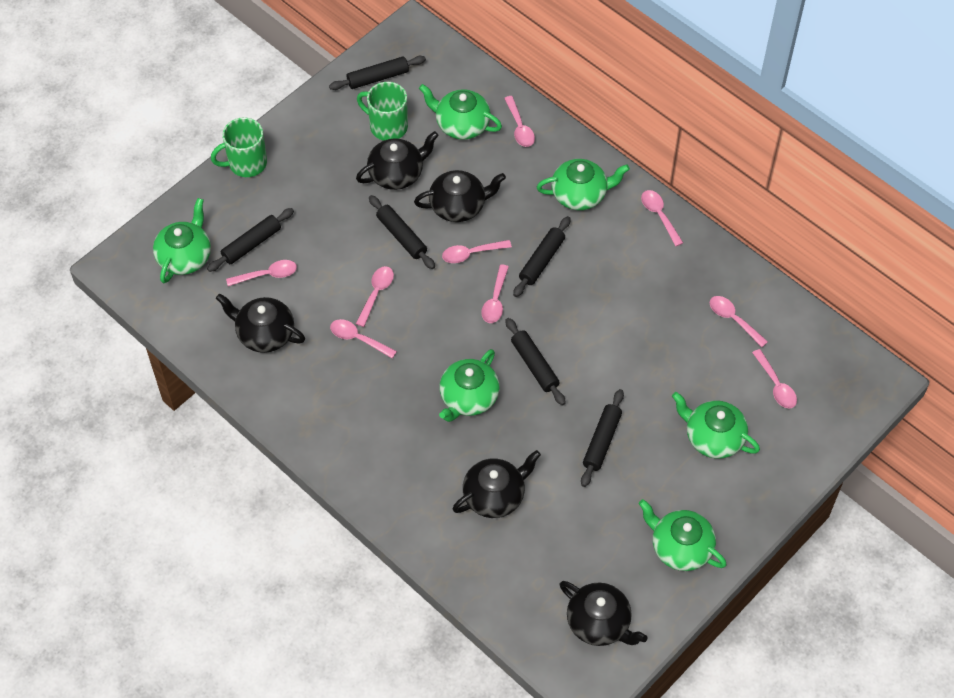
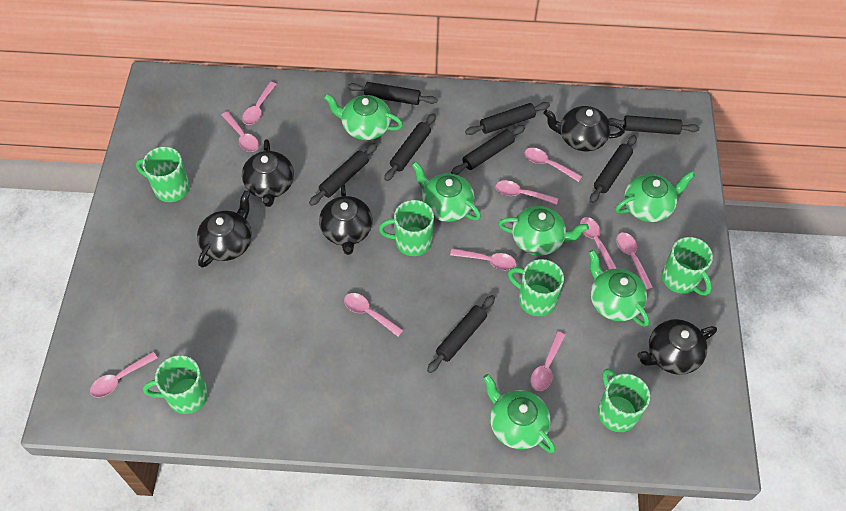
black rolling pin: 6 -> 8
green mug: 2 -> 6
pink spoon: 9 -> 10

